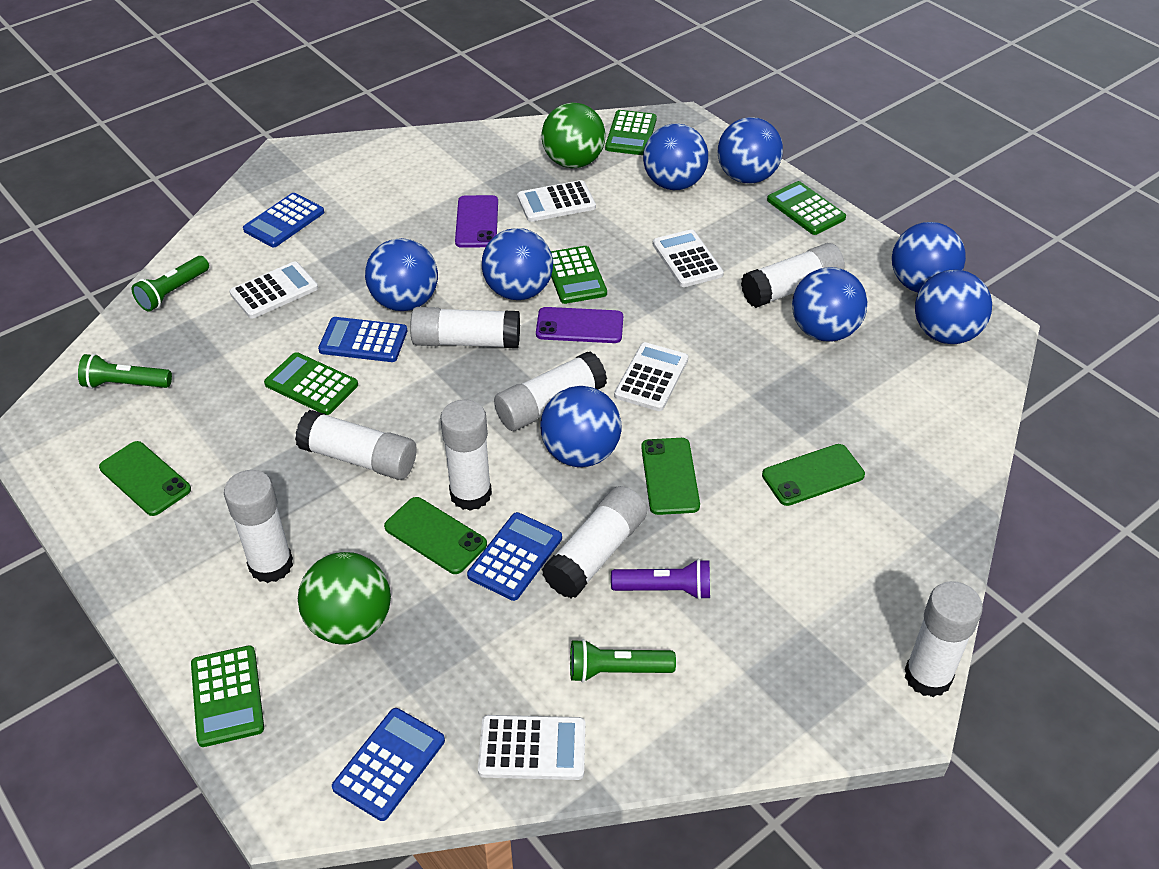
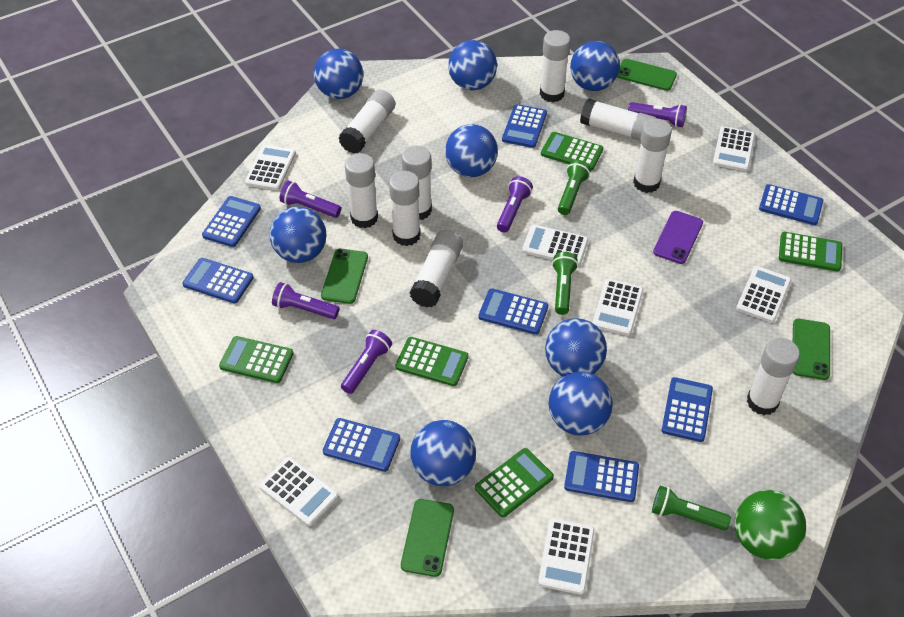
blue calculator: 4 -> 8
green ball: 2 -> 1
purple flashlight: 1 -> 5
purple phone: 2 -> 1
white calculator: 5 -> 7
white glue stick: 8 -> 9

